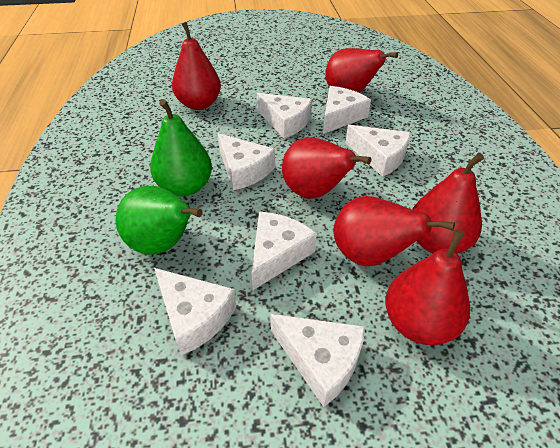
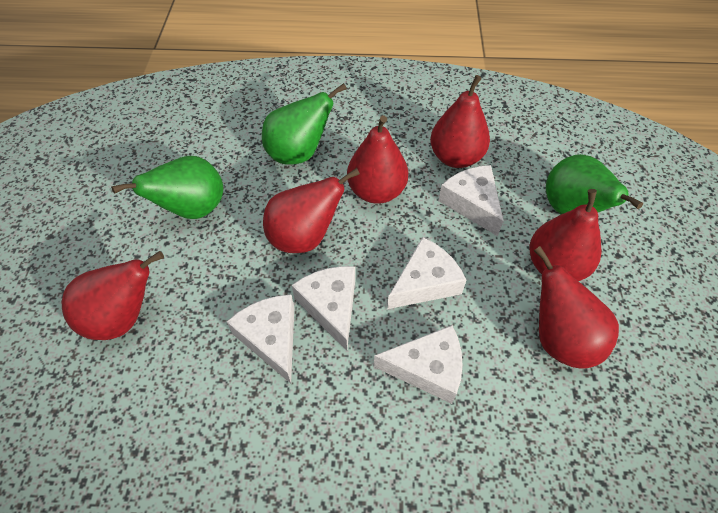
green pear: 2 -> 3
white cheese: 7 -> 5

